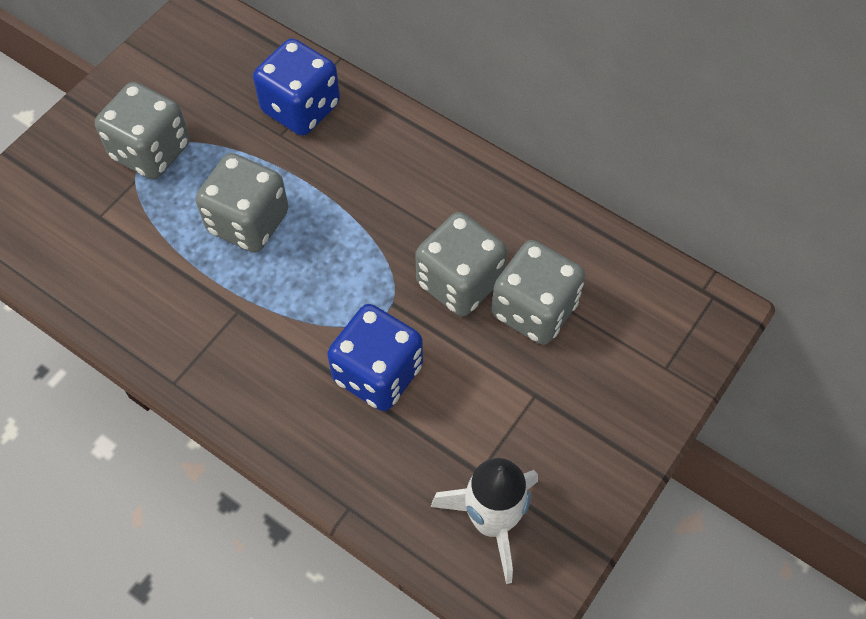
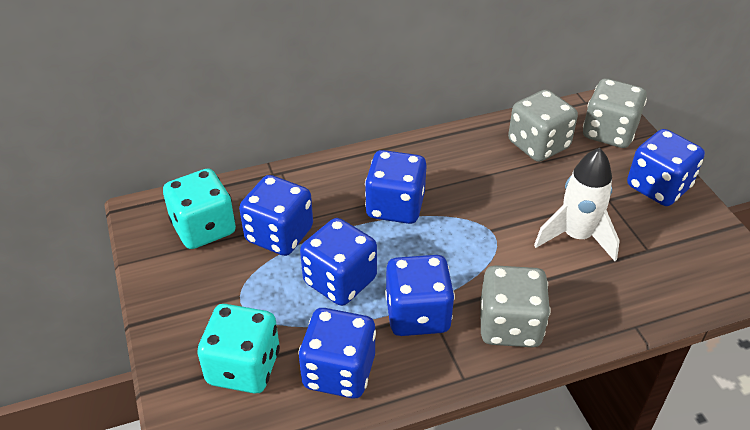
blue dice: 2 -> 6
grey dice: 4 -> 3
turquoise dice: 0 -> 2

